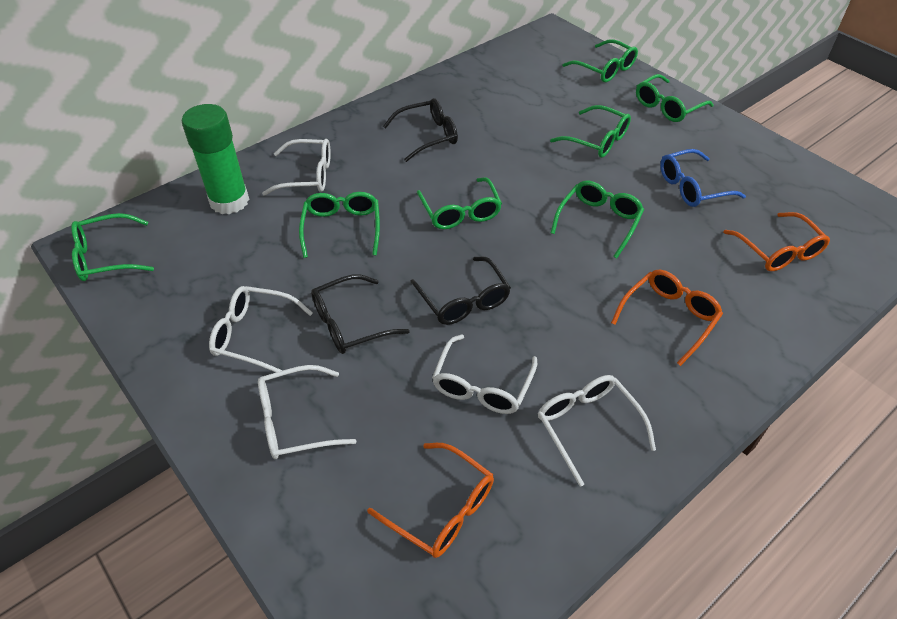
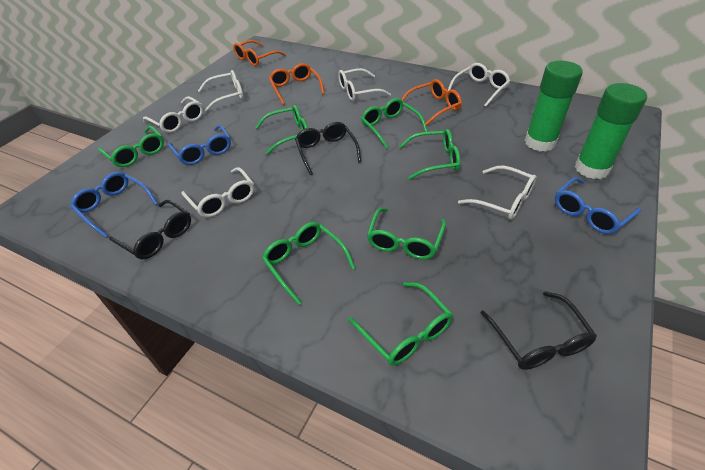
blue glasses: 1 -> 3
green glue stick: 1 -> 2
white glasses: 5 -> 6

